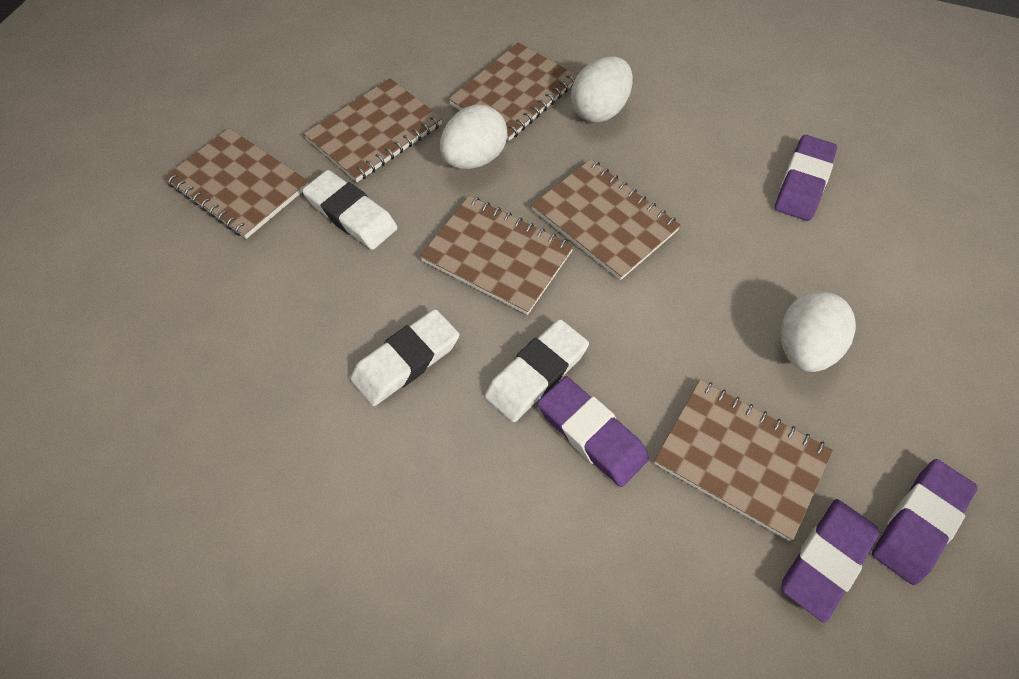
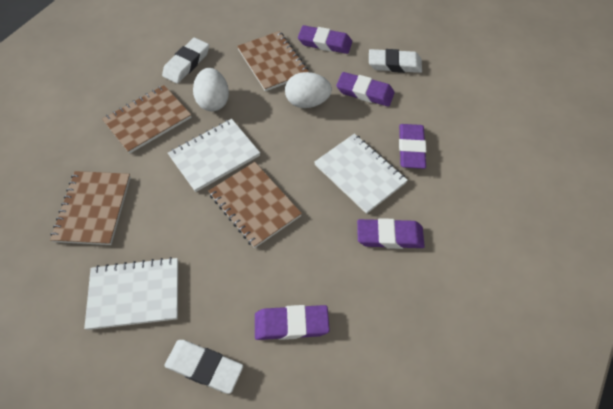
brown notebook: 6 -> 4
purple eraser: 4 -> 5
white egg: 3 -> 2
white notebook: 0 -> 3

